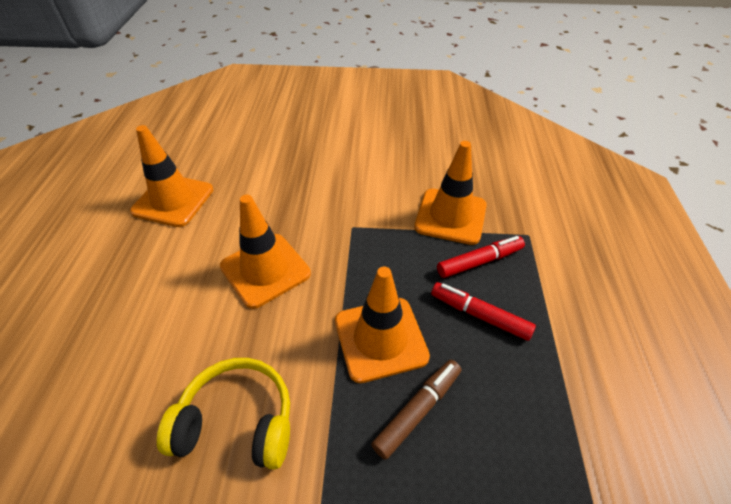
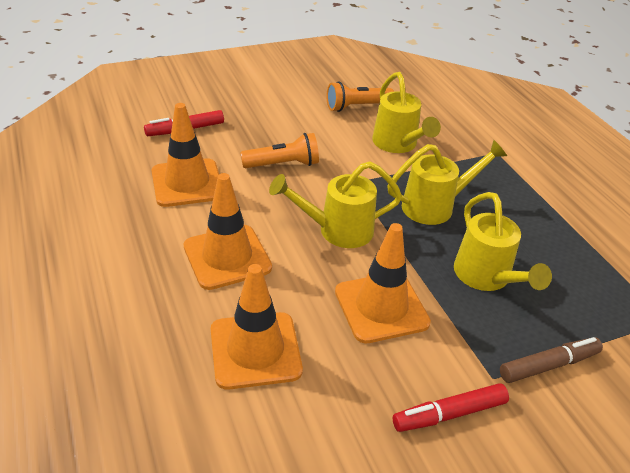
orange flashlight: 0 -> 2
yellow headphones: 1 -> 0
yellow watering can: 0 -> 4

